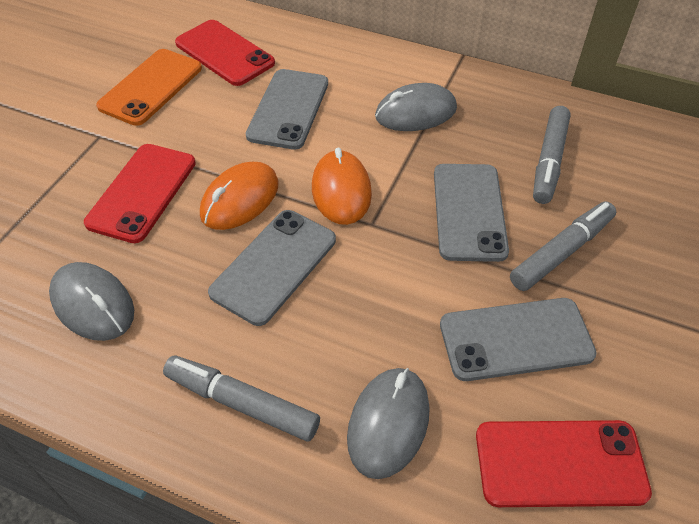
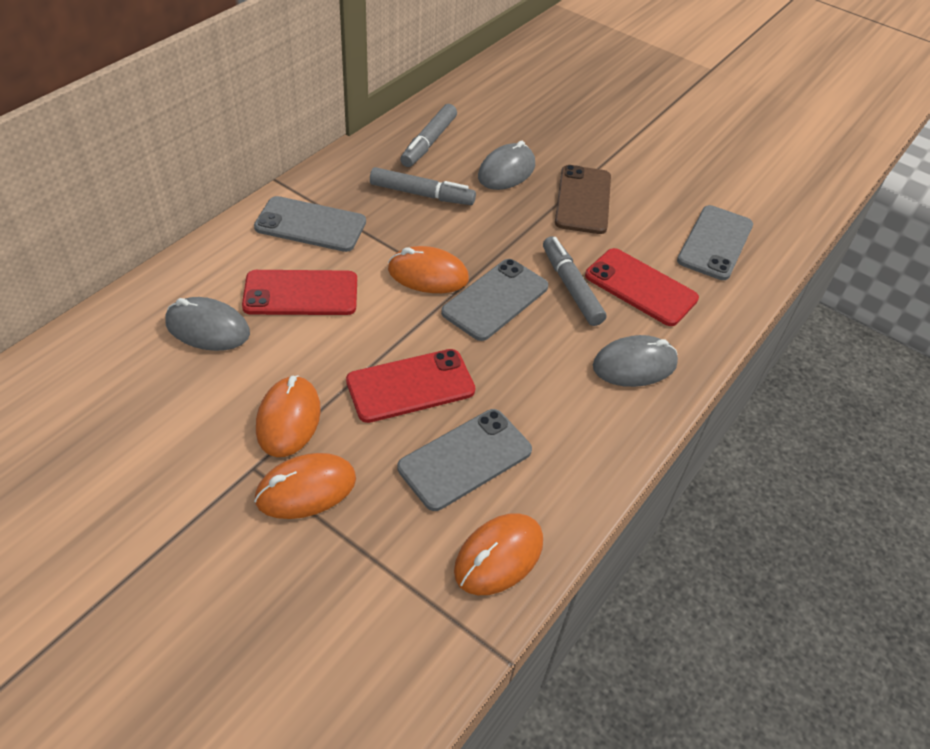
brown phone: 0 -> 1
orange mouse: 2 -> 4
orange phone: 1 -> 0

